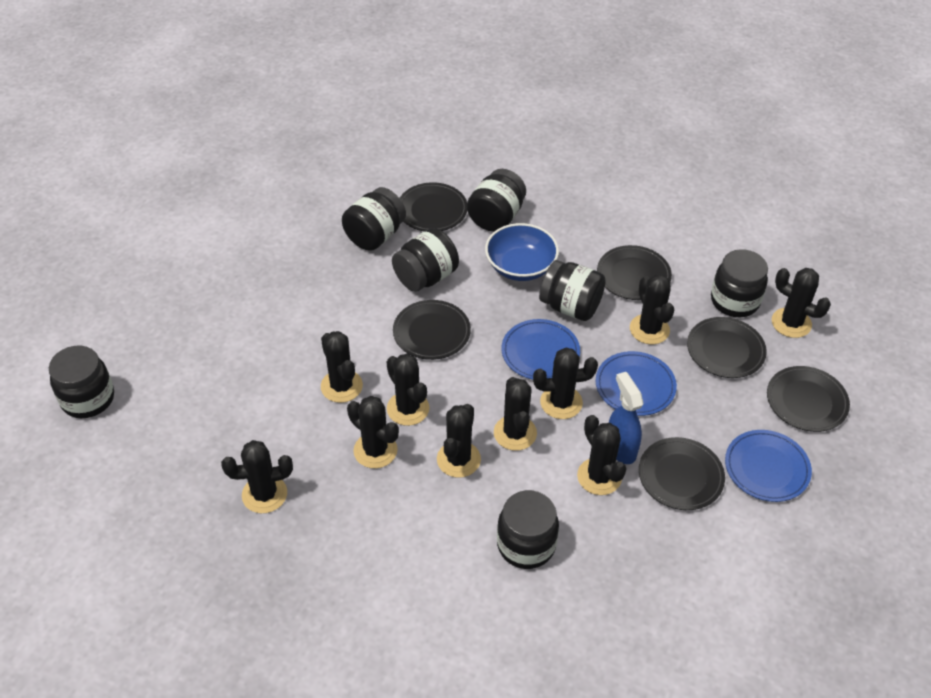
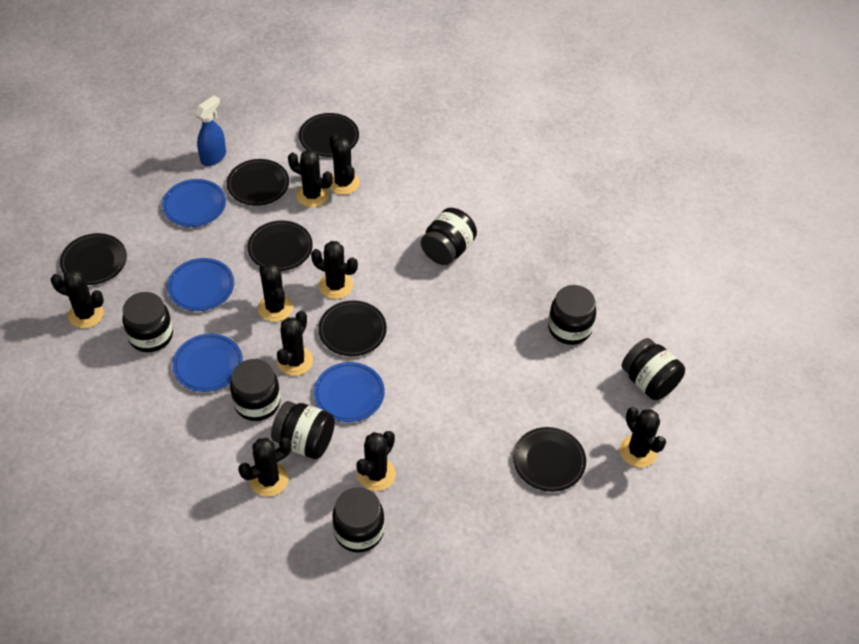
black cactus: 10 -> 9
blue bowl: 1 -> 0
blue plate: 3 -> 4

